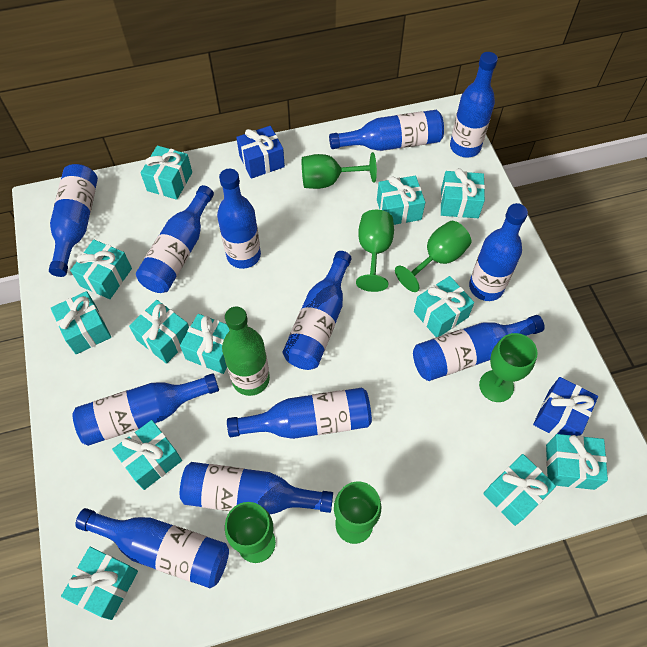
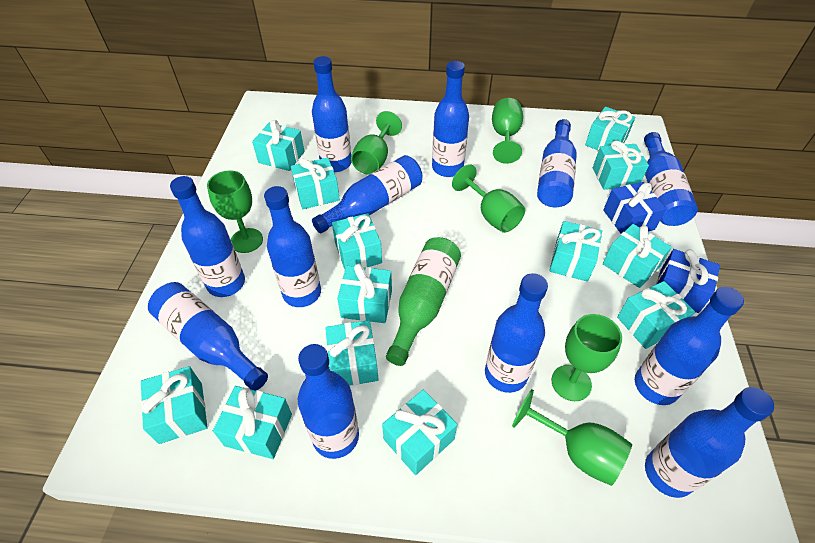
turquoise gift: 12 -> 13

